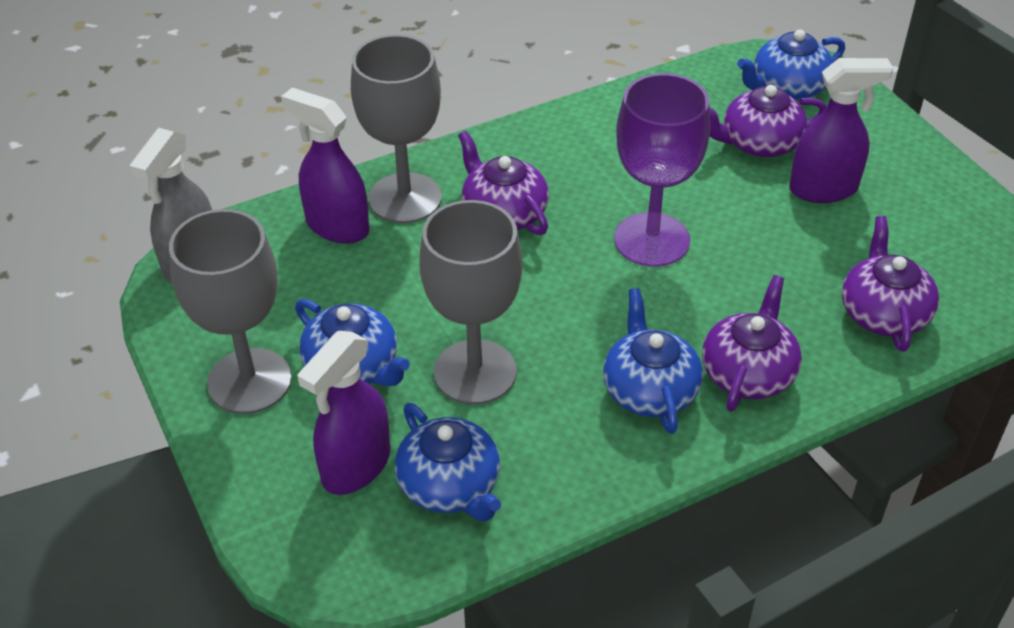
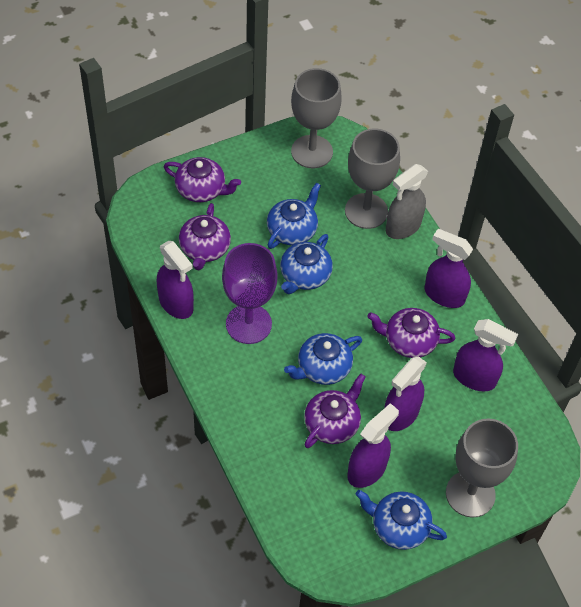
purple spray bottle: 3 -> 5

